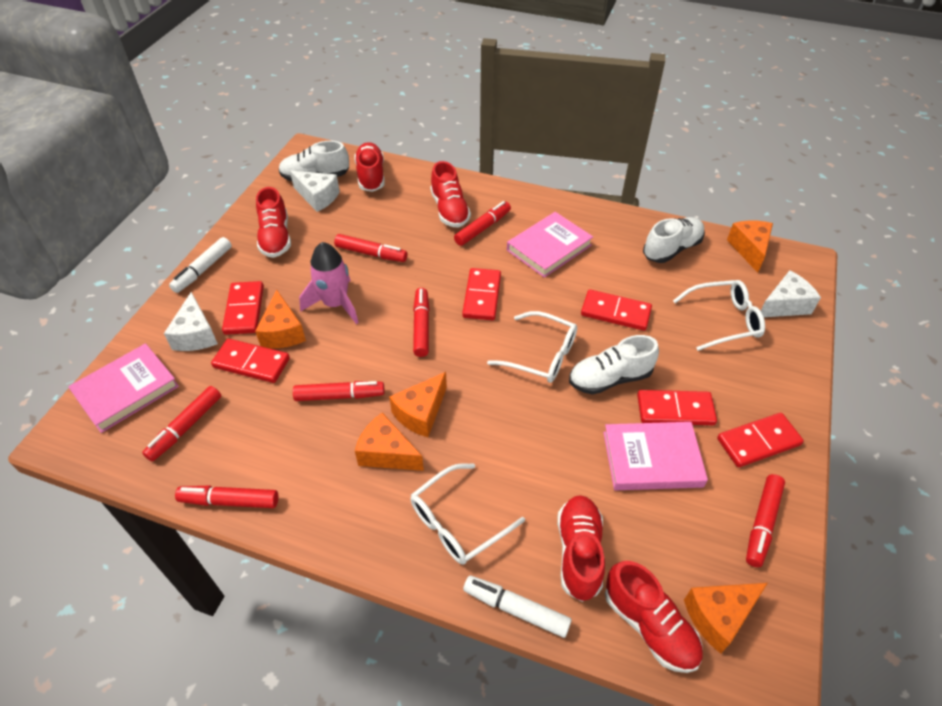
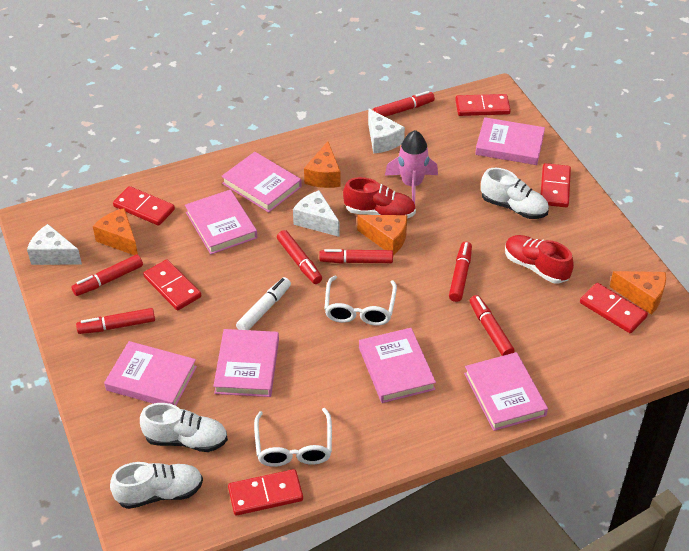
orange cheese: 5 -> 4
pink book: 3 -> 7
red shoe: 5 -> 2
white glasses: 3 -> 2
white marker: 2 -> 1

